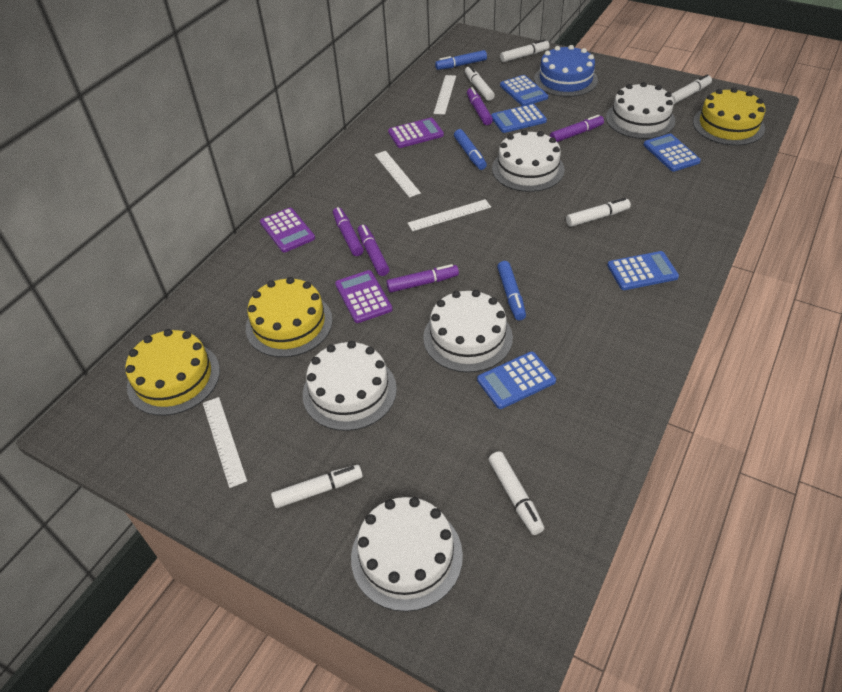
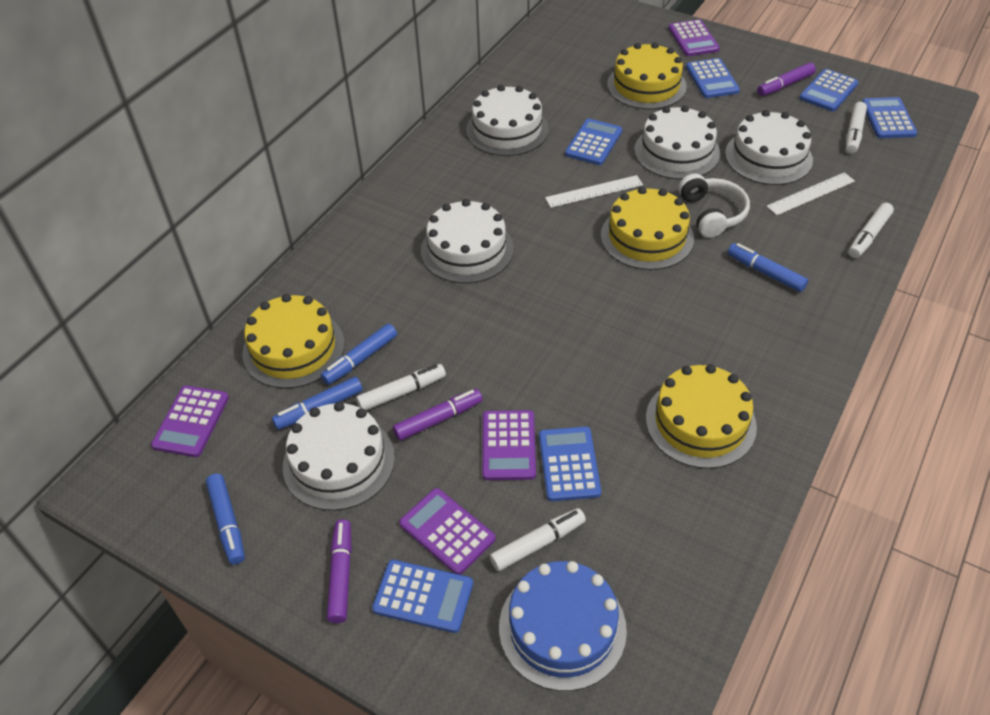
blue calculator: 5 -> 6
blue marker: 3 -> 4
purple calculator: 3 -> 4
purple marker: 5 -> 3
white headphones: 0 -> 1
white marker: 6 -> 4
white ruler: 4 -> 2
yellow cake: 3 -> 4

